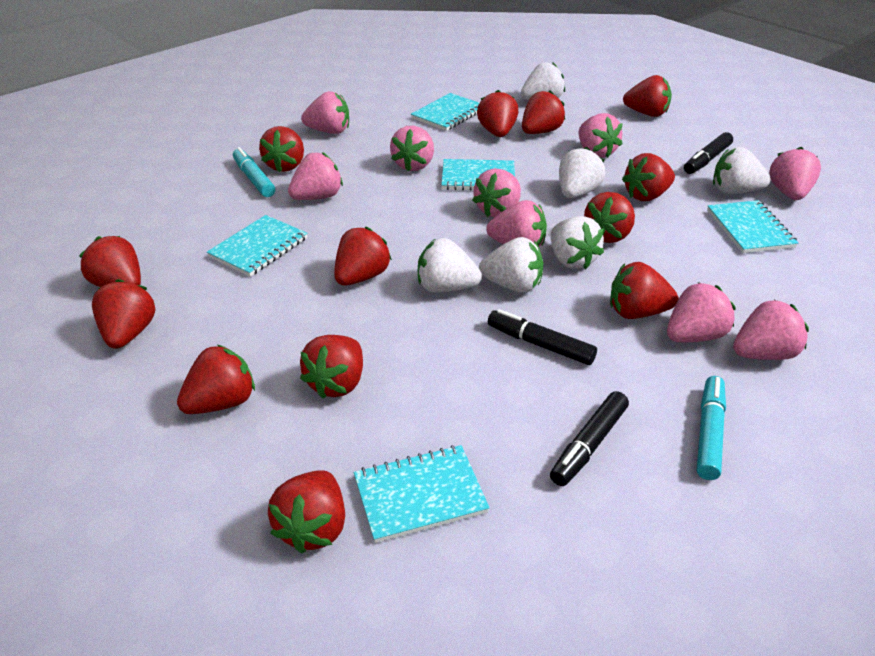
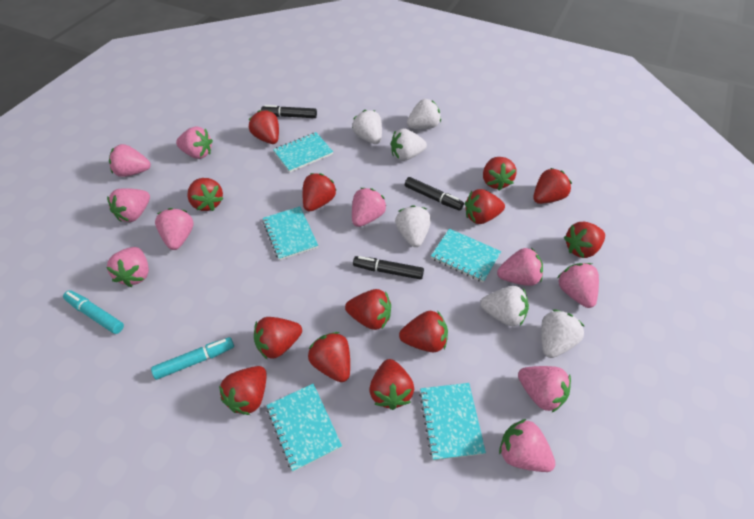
pink strawberry: 9 -> 10

